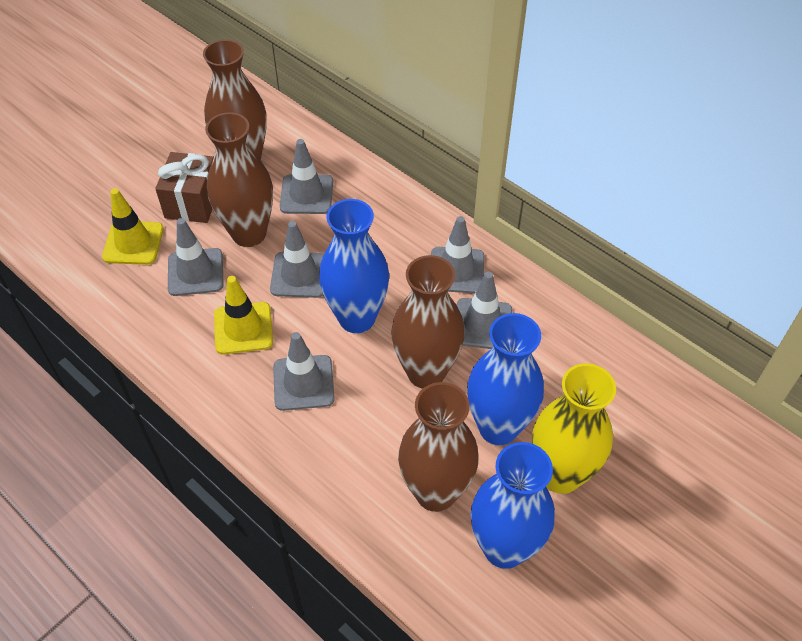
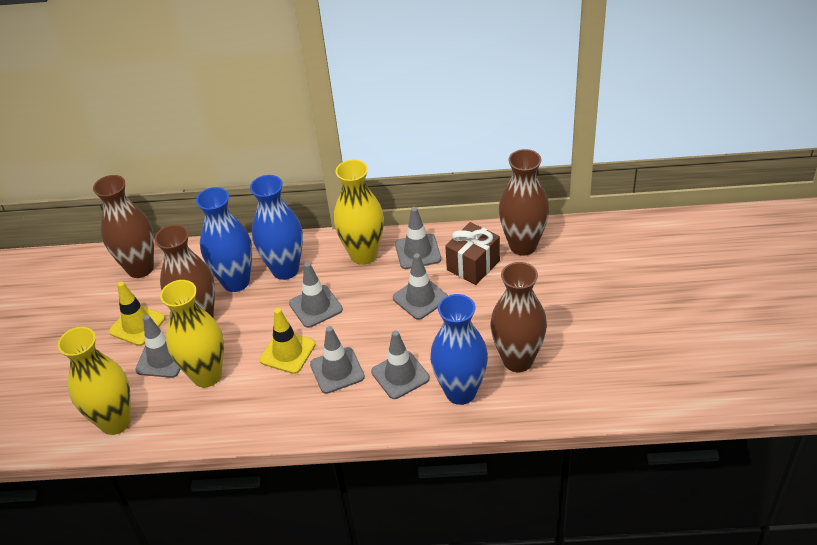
yellow vase: 1 -> 3

